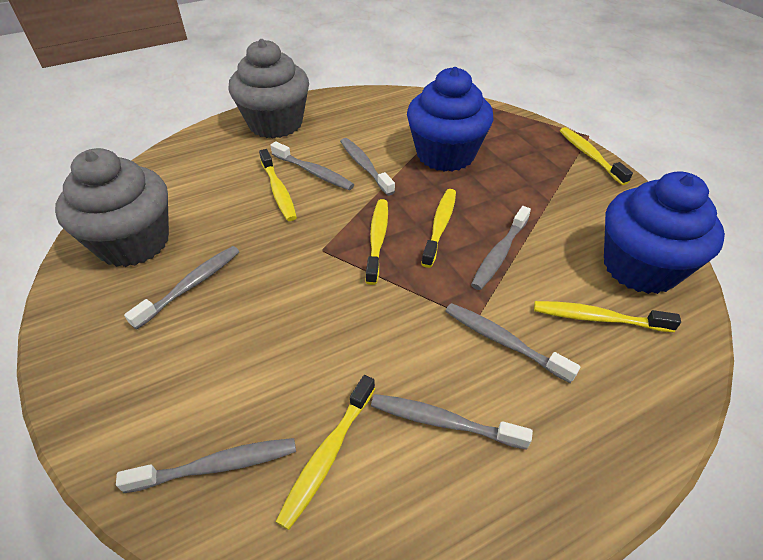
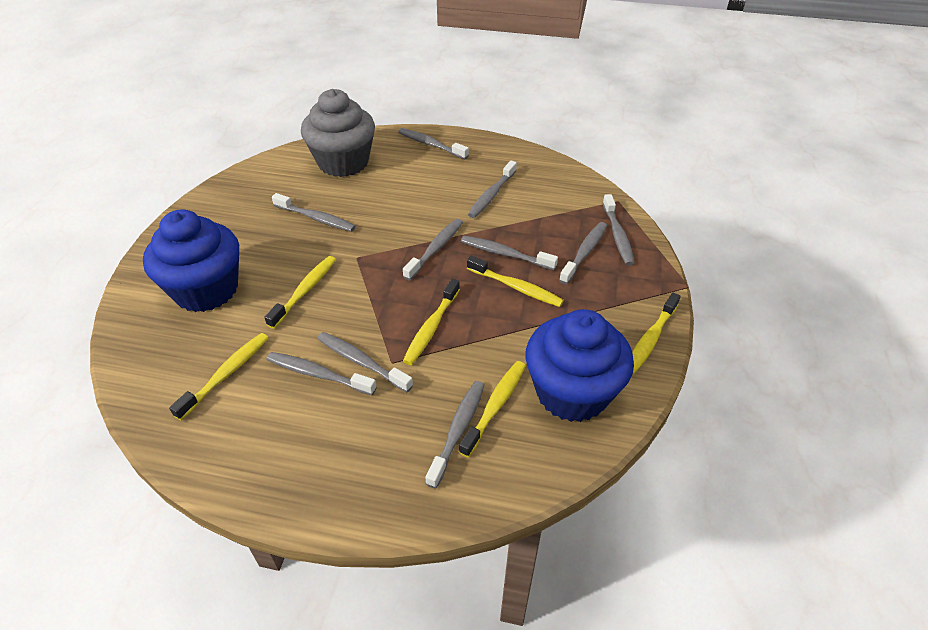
grey cupcake: 2 -> 1
grey toothbrush: 7 -> 10

